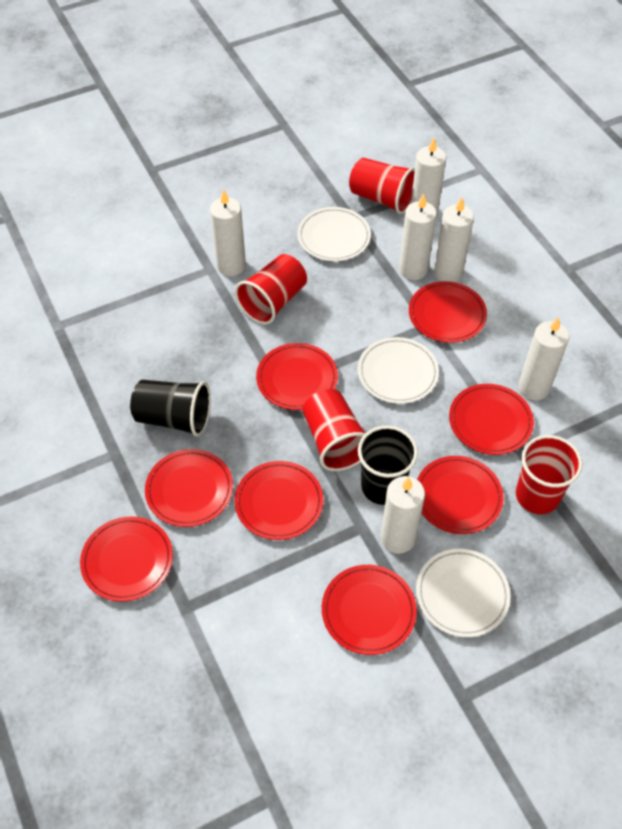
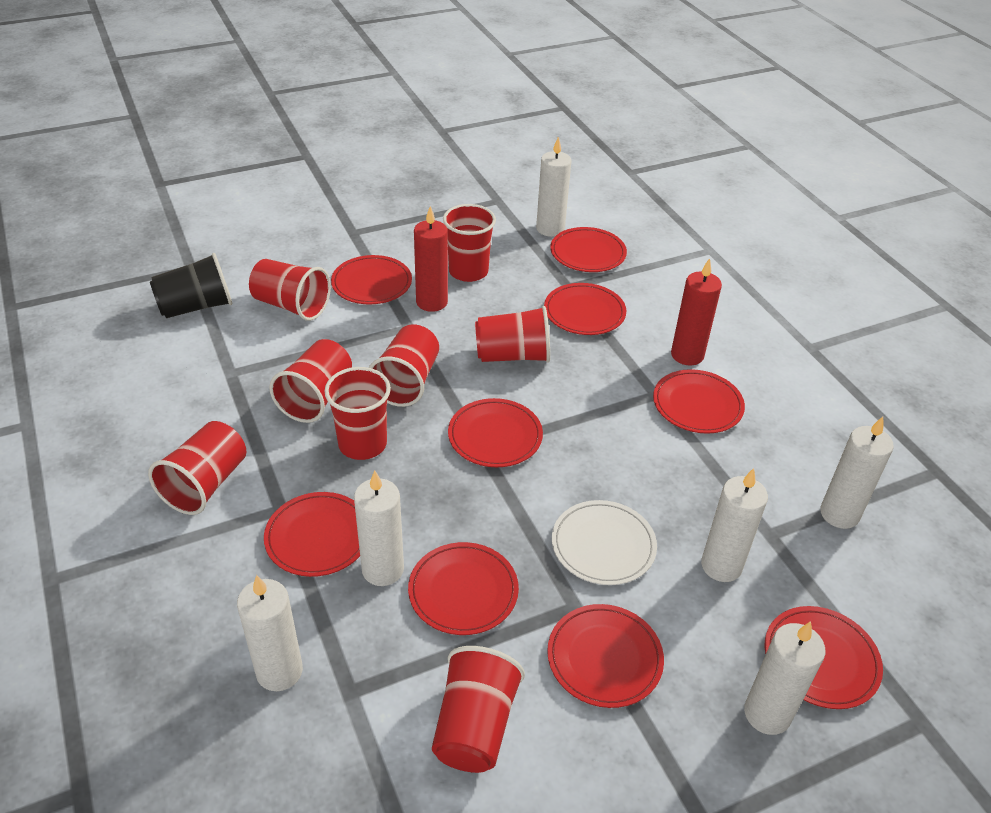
black cup: 2 -> 1
red candle: 0 -> 2
red cup: 4 -> 8
red plate: 8 -> 9
white plate: 3 -> 1

